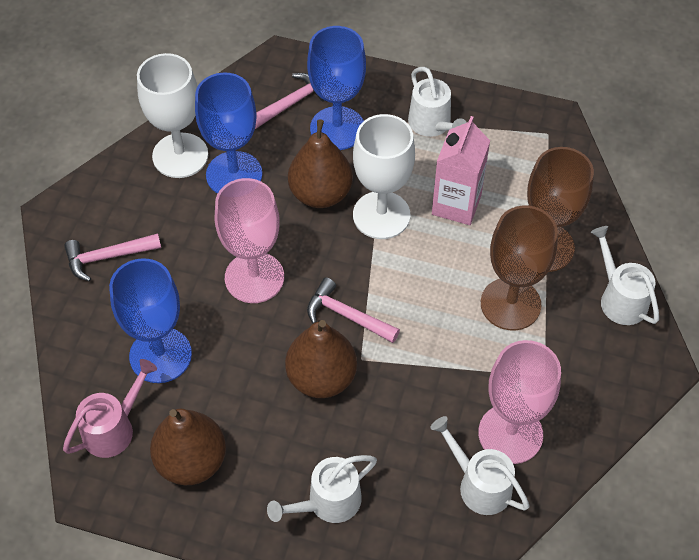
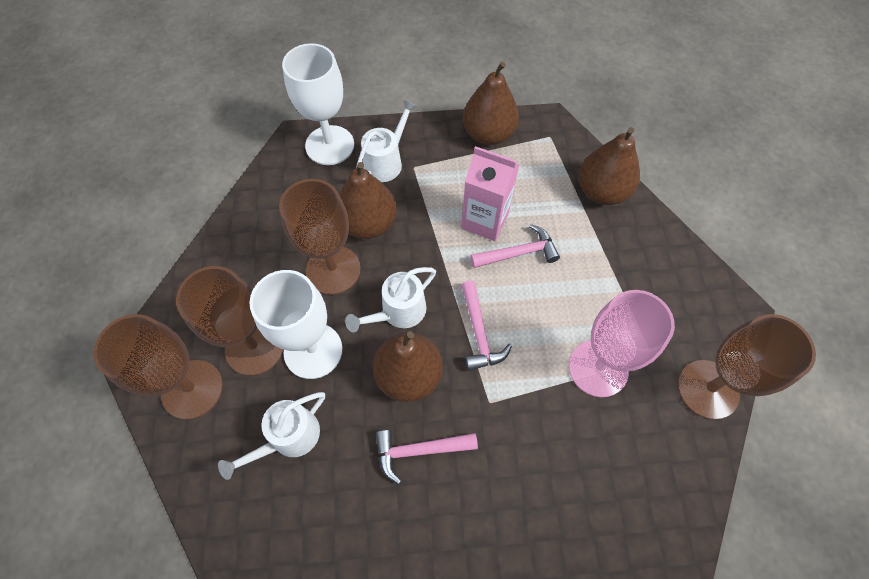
blue goblet: 3 -> 0
brown goblet: 2 -> 4
brown pear: 3 -> 4
pink goblet: 2 -> 1
pink watering can: 1 -> 0
white watering can: 4 -> 3

